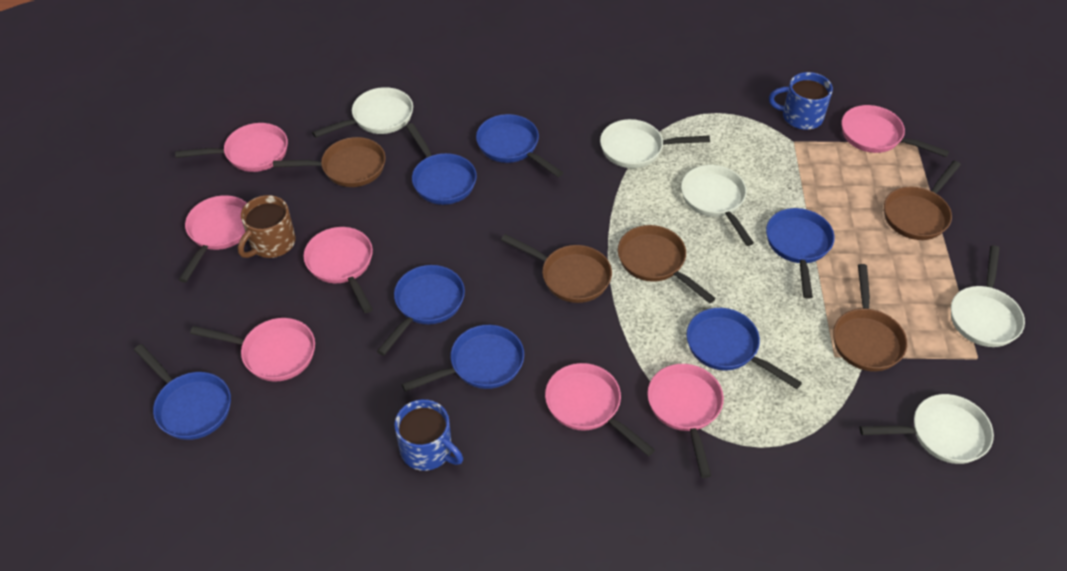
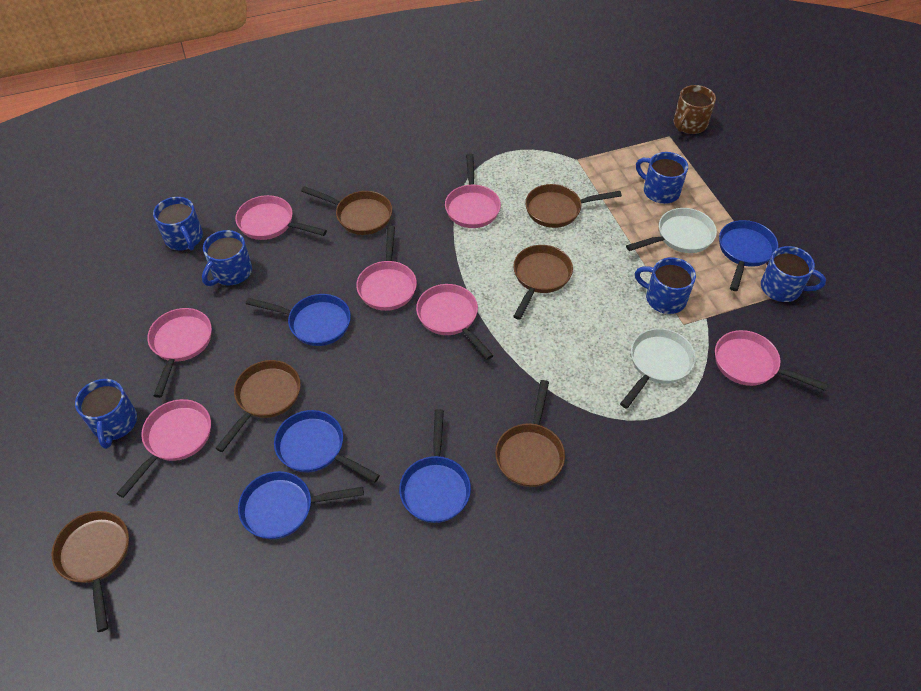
blue mug: 2 -> 6
blue pan: 7 -> 5
brown pan: 5 -> 6
white pan: 5 -> 2

